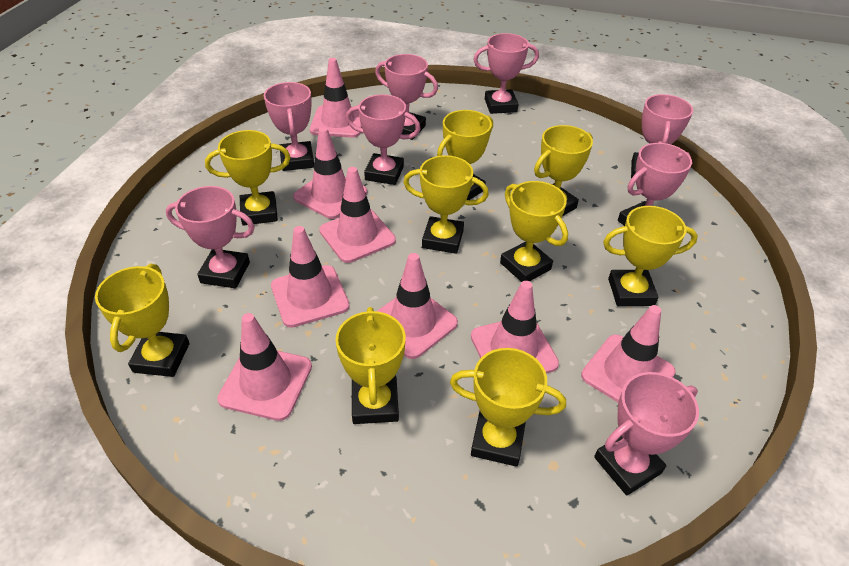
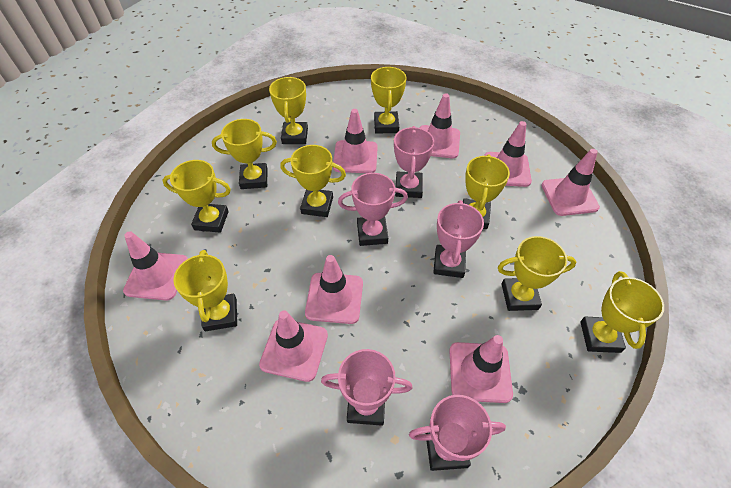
pink trophy: 8 -> 5

